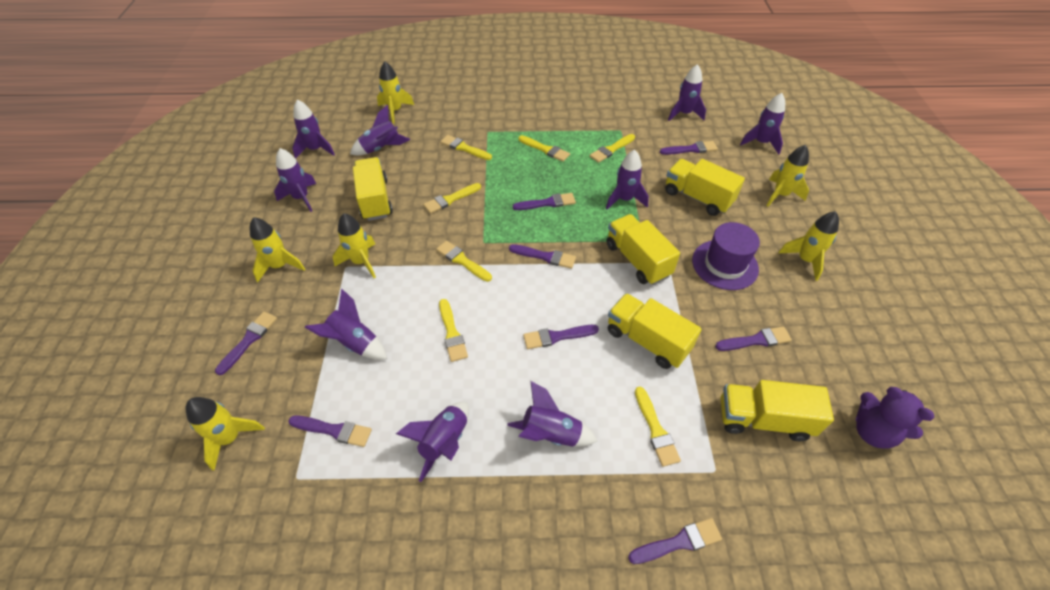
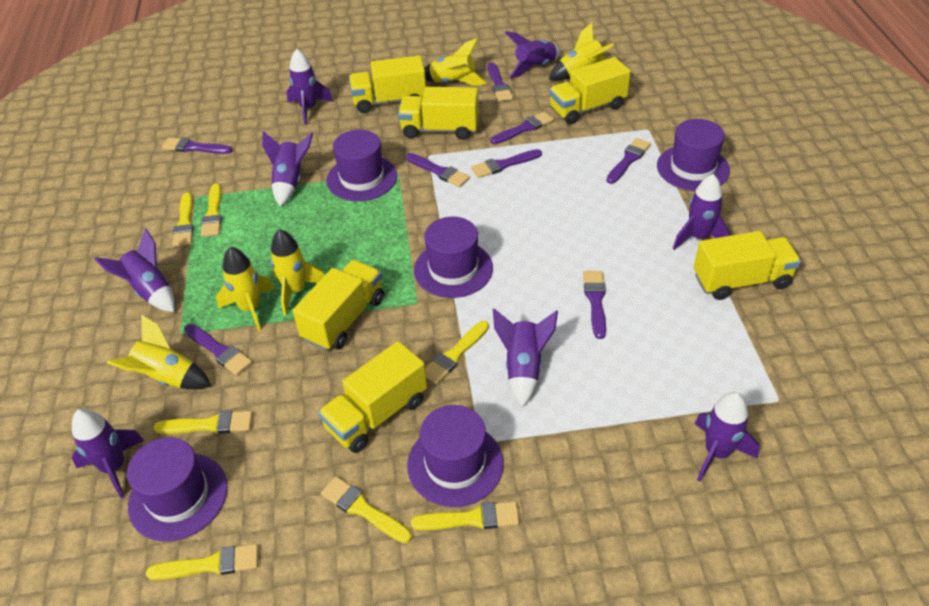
purple hat: 1 -> 5
purple rocket: 9 -> 8
purple teddy bear: 1 -> 0
yellow rocket: 6 -> 5
yellow truck: 5 -> 6

